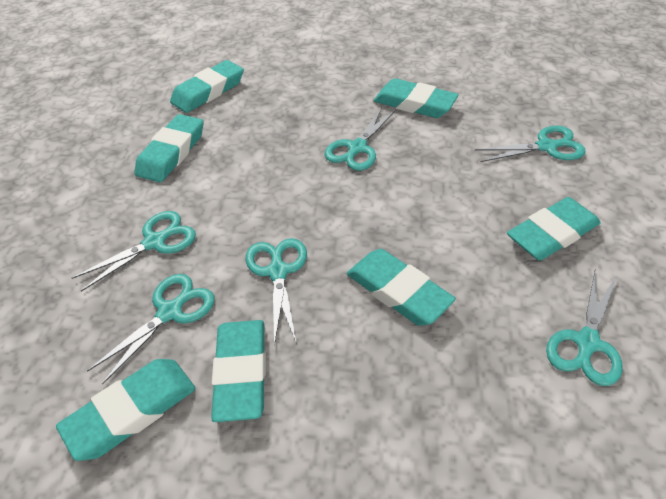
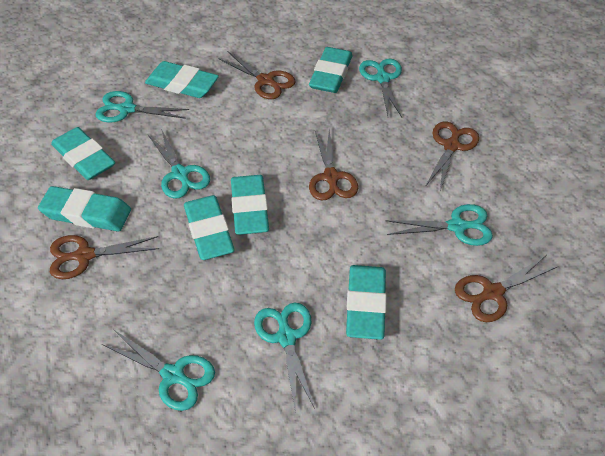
brown scissors: 0 -> 5

